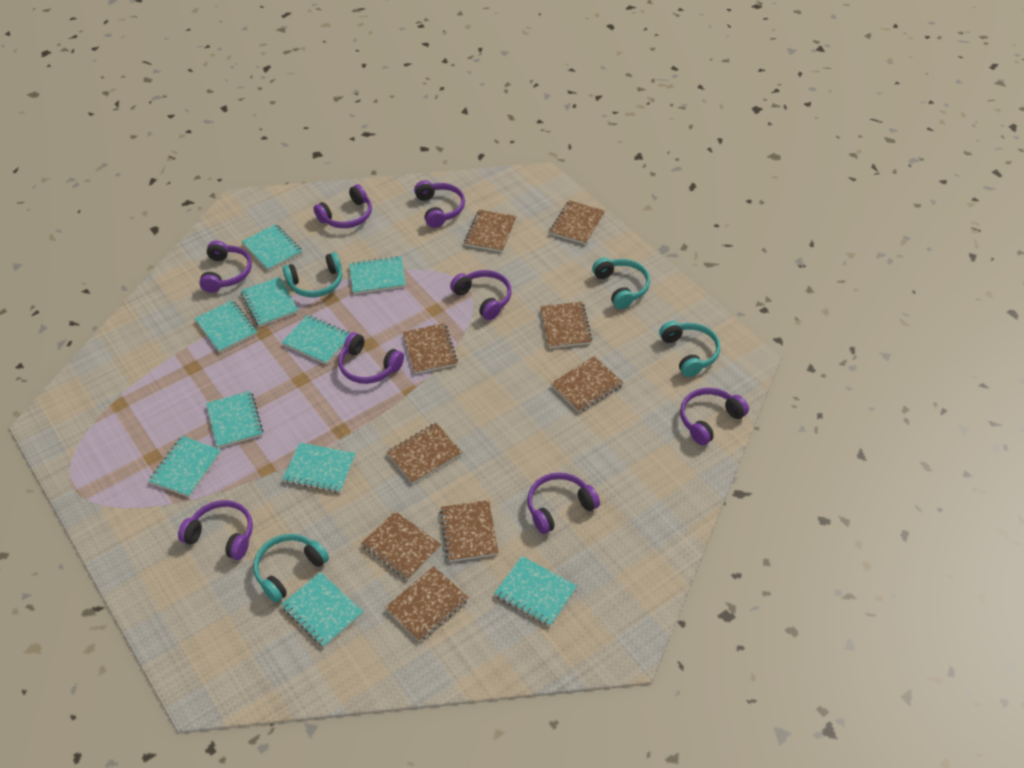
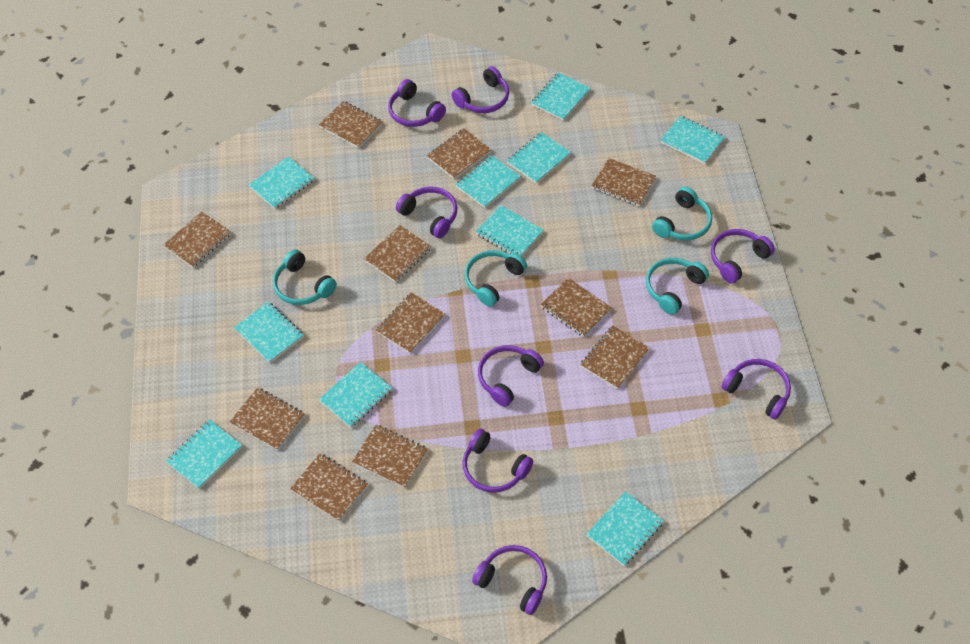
brown notebook: 9 -> 11

